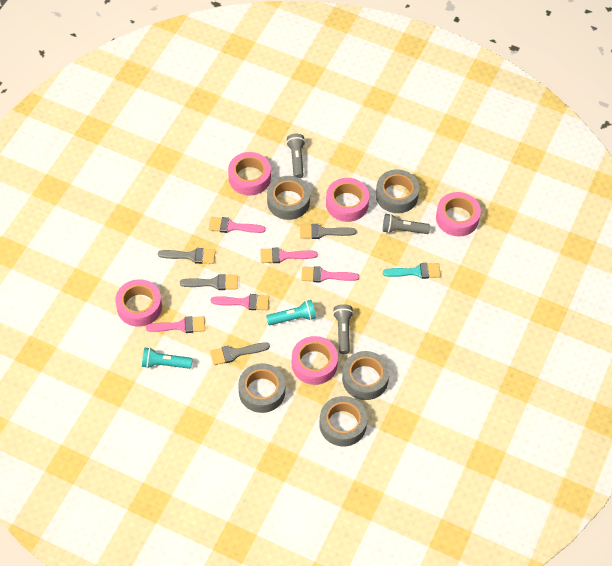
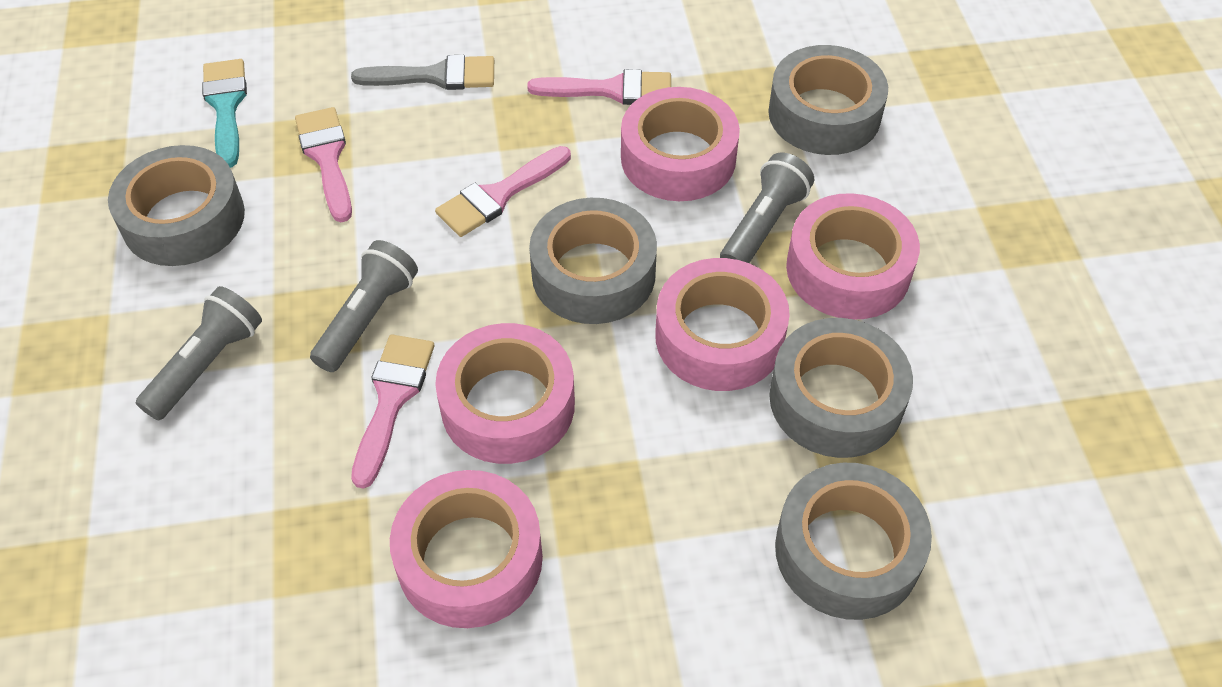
grey brush: 4 -> 1
pink brush: 5 -> 4
turquoise flashlight: 2 -> 0

